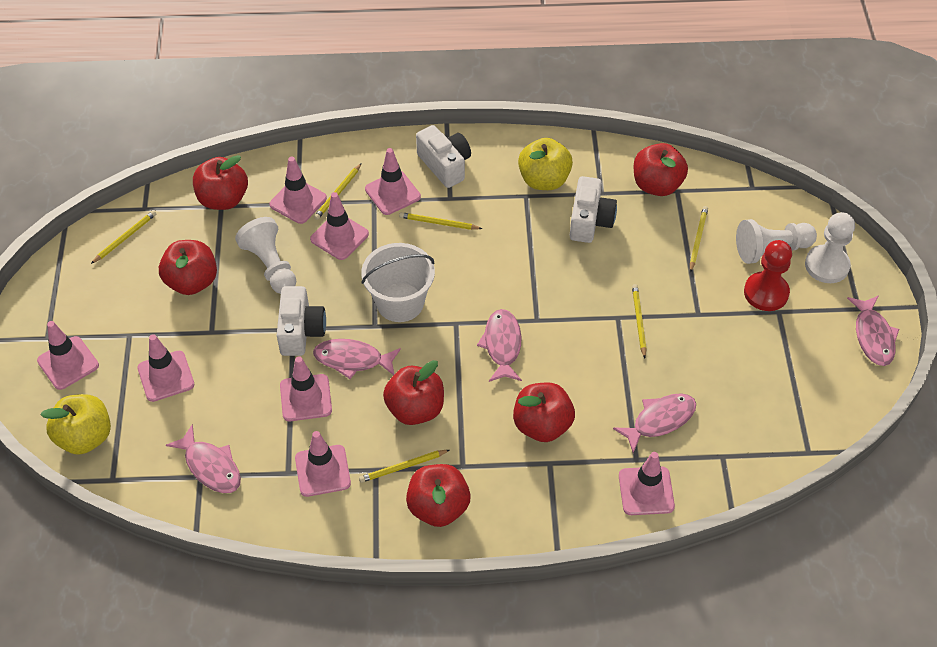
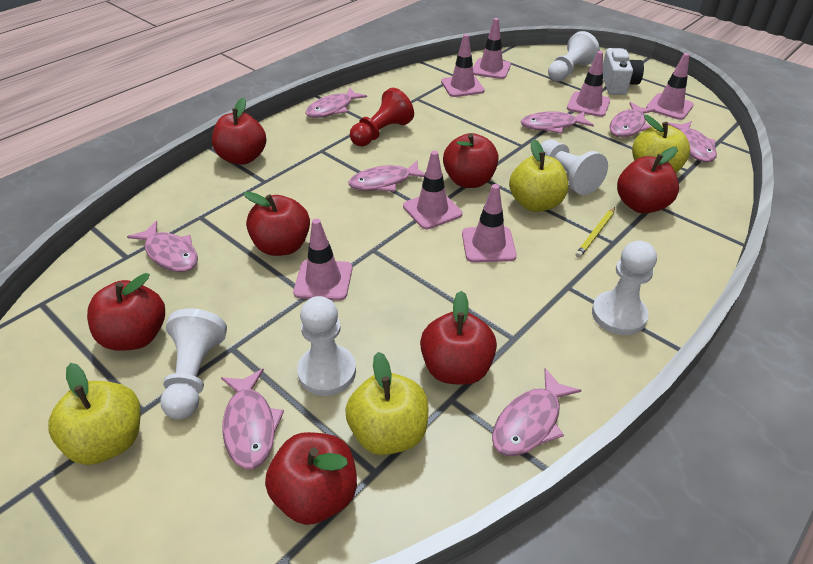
pink fish: 5 -> 8
pink traffic cone: 8 -> 7
red apple: 6 -> 7
white bucket: 1 -> 0
white camera: 3 -> 1
white pawn: 3 -> 5
yellow apple: 2 -> 4
yellow pencil: 6 -> 1

